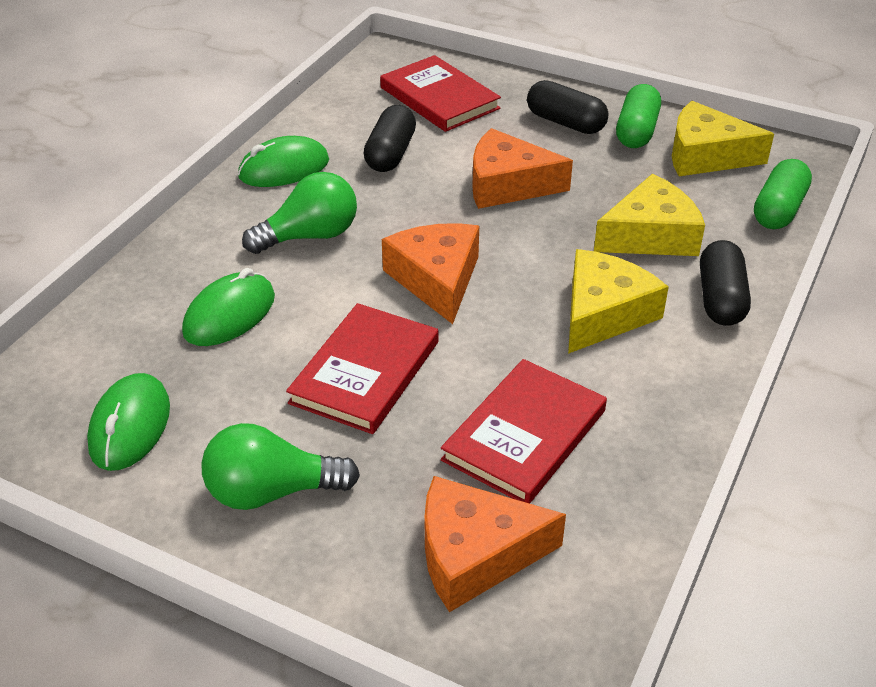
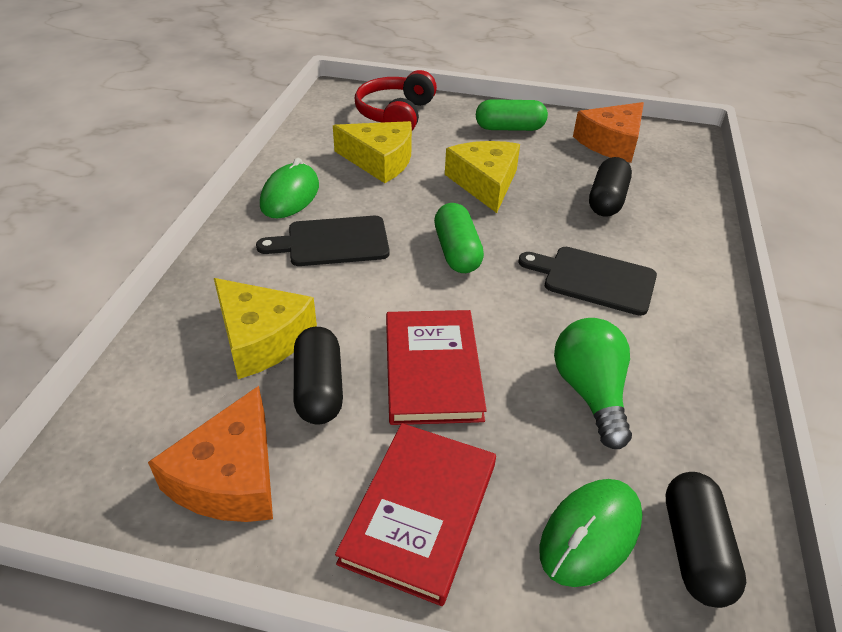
black cutting board: 0 -> 2
green light bulb: 2 -> 1
green mouse: 3 -> 2
orange cheese: 3 -> 2
red book: 3 -> 2
red headphones: 0 -> 1

